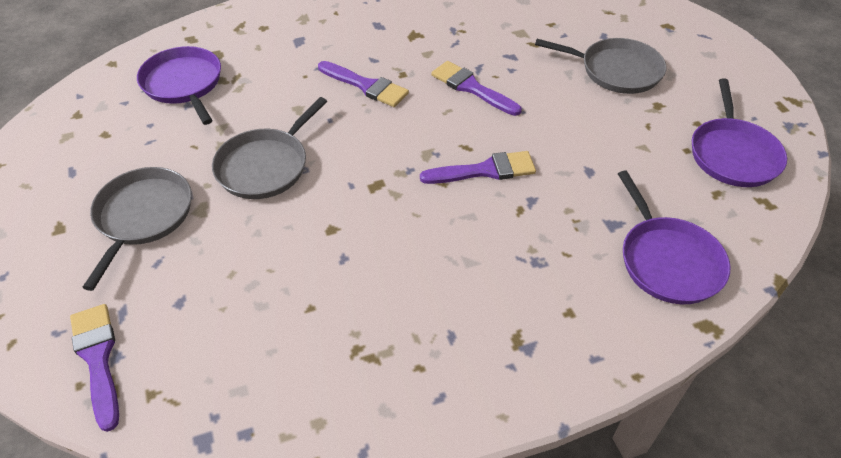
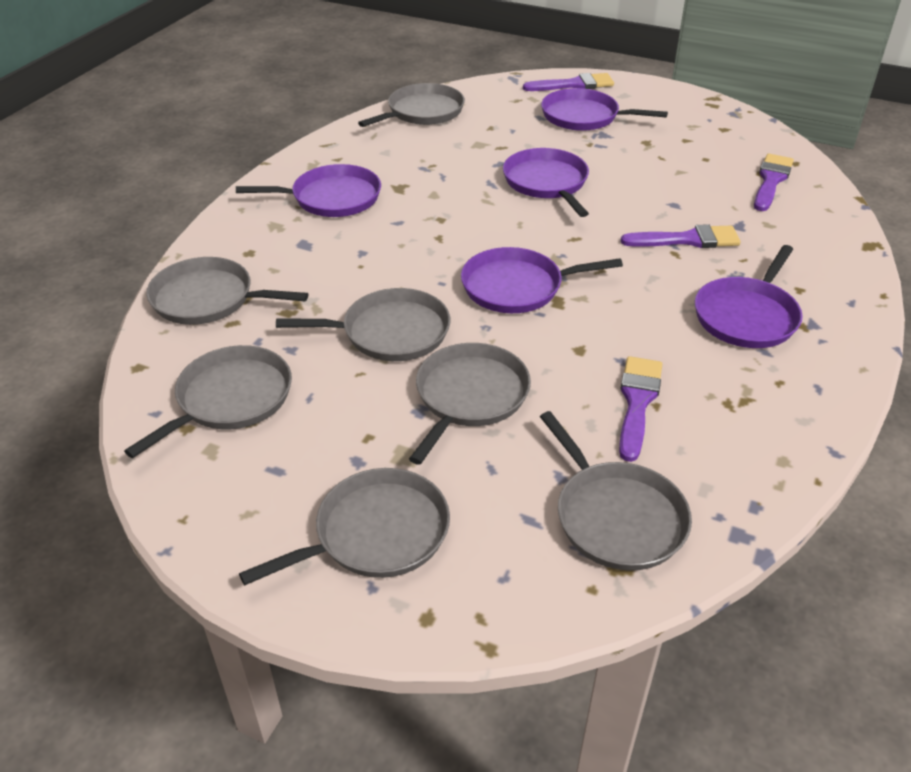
grey pan: 3 -> 7
purple pan: 3 -> 5

